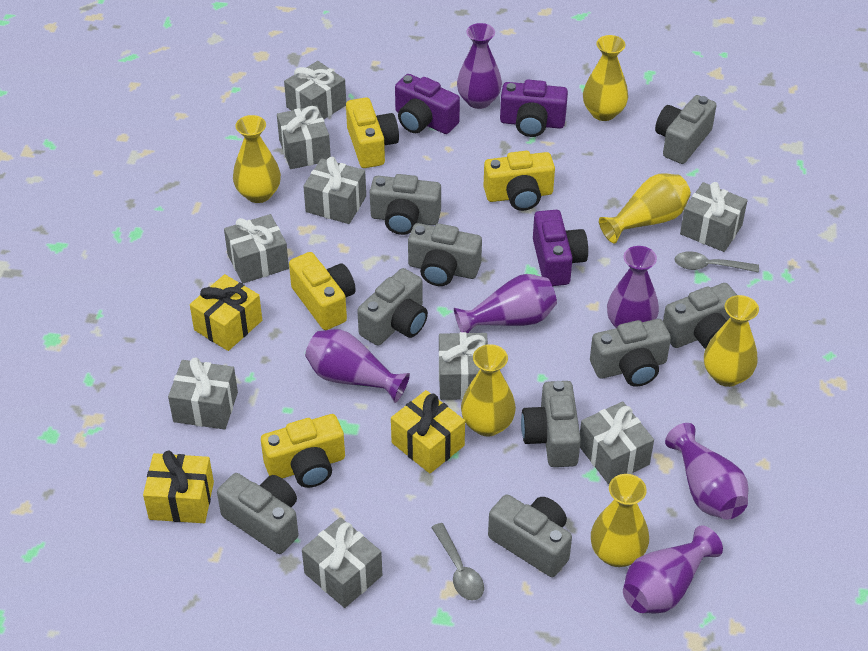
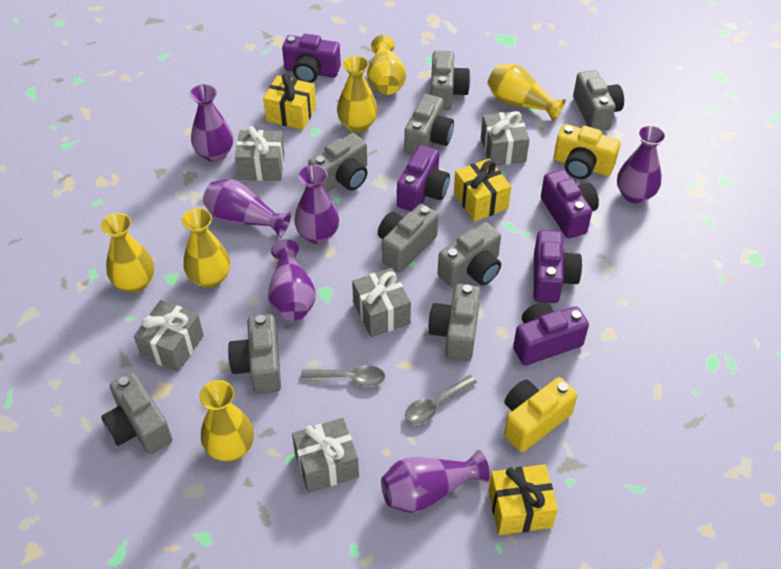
grey gift: 9 -> 5
purple camera: 3 -> 5
yellow camera: 4 -> 2

